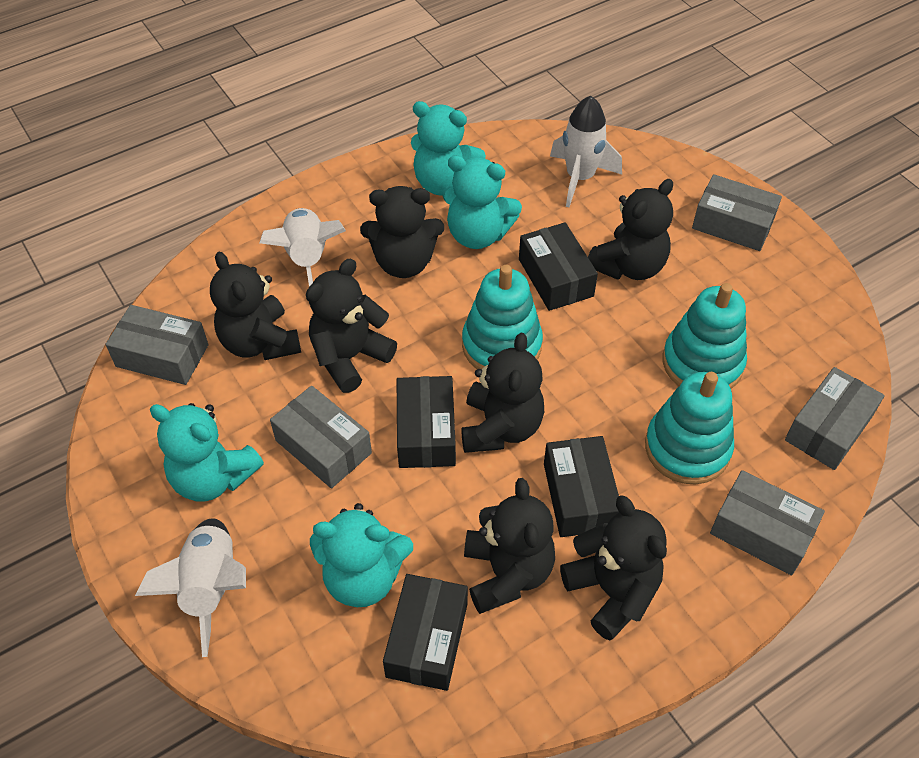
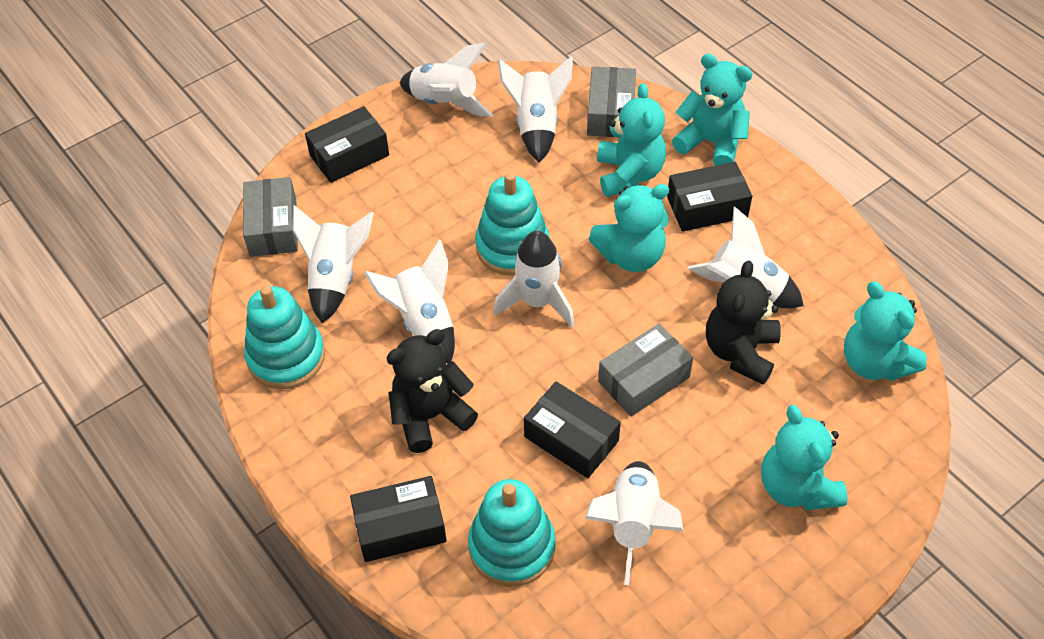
black teddy bear: 7 -> 2
grey box: 5 -> 3
turquoise teddy bear: 4 -> 5
white rocket: 3 -> 7

